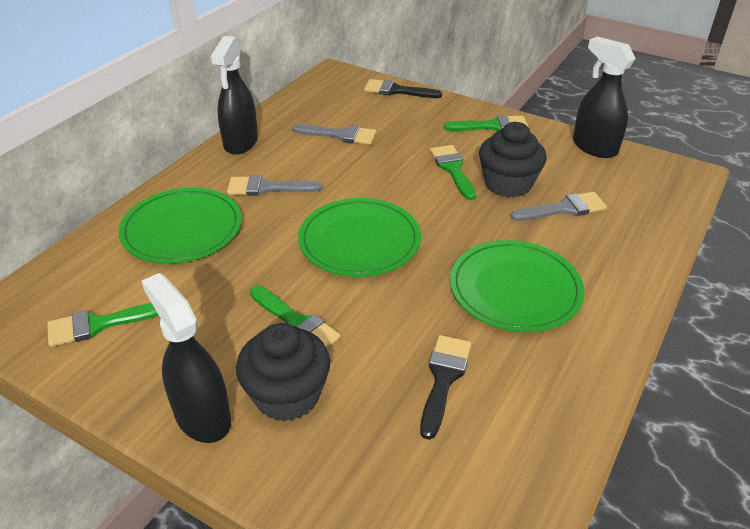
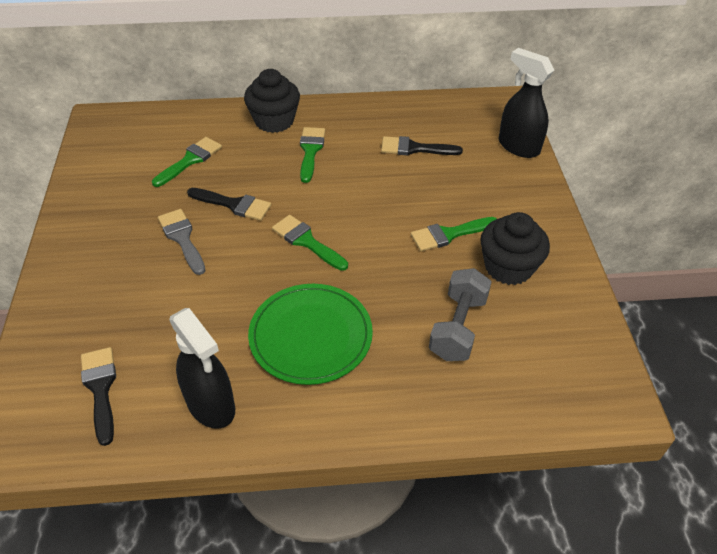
black brush: 2 -> 3
black spray bottle: 3 -> 2
green plate: 3 -> 1
grey brush: 3 -> 1
grey dumbbell: 0 -> 1

